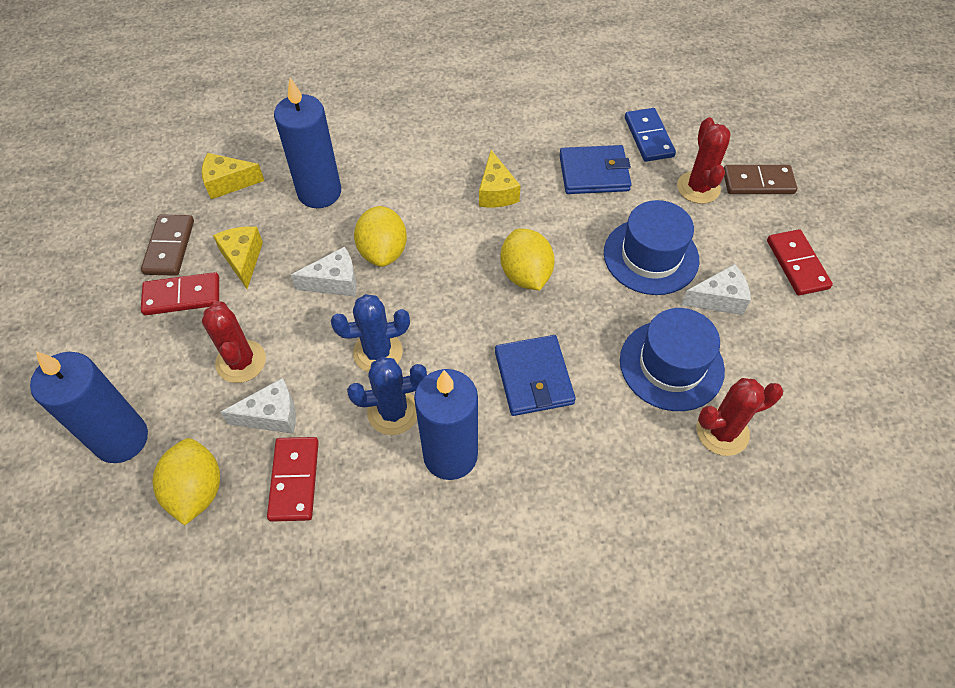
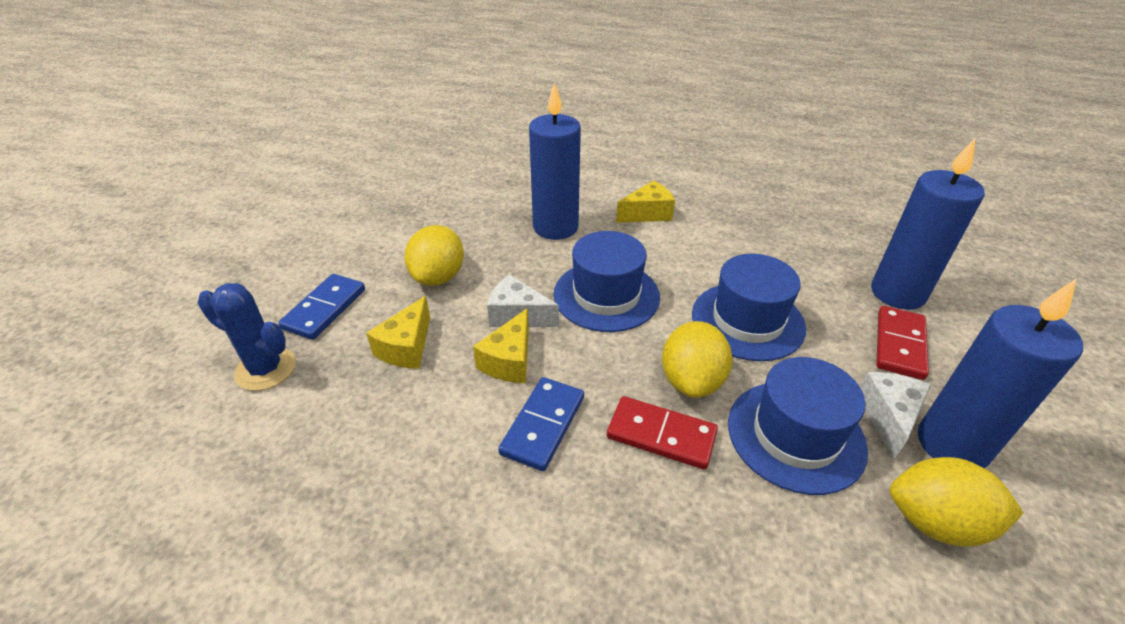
blue cactus: 2 -> 1
blue domino: 1 -> 2
blue hat: 2 -> 3
blue wallet: 2 -> 0
brown domino: 2 -> 0
red cactus: 3 -> 0
red domino: 3 -> 2
white cheese: 3 -> 2

